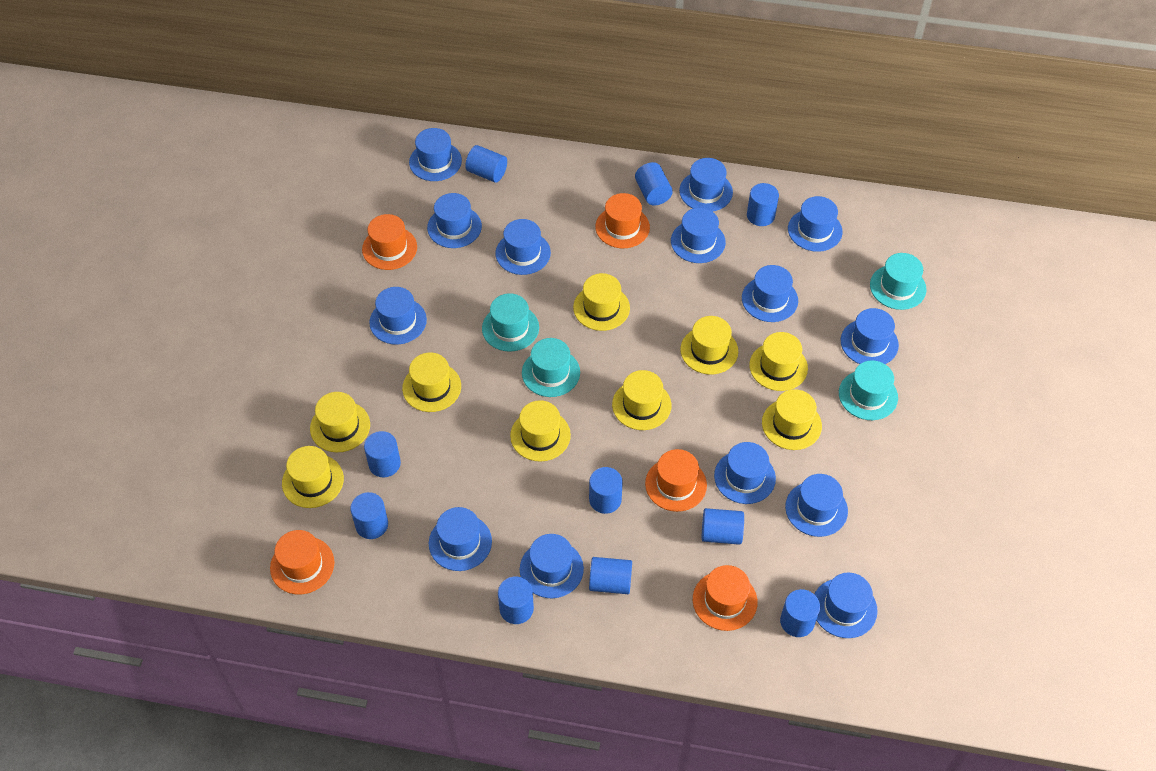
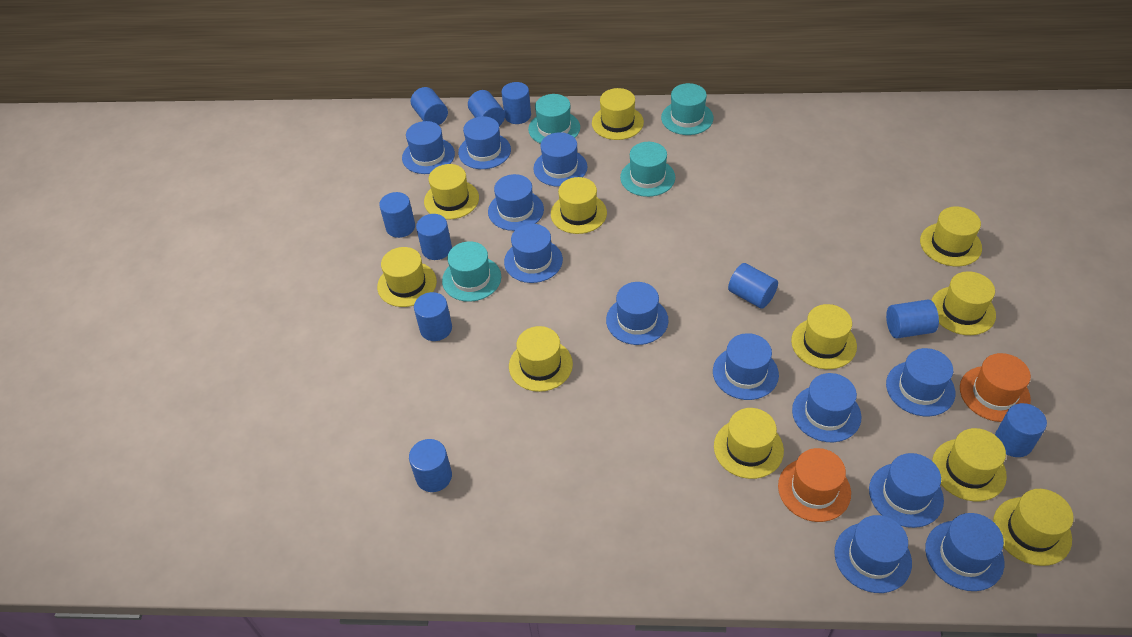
blue hat: 14 -> 12
orange hat: 5 -> 2
yellow hat: 9 -> 11

